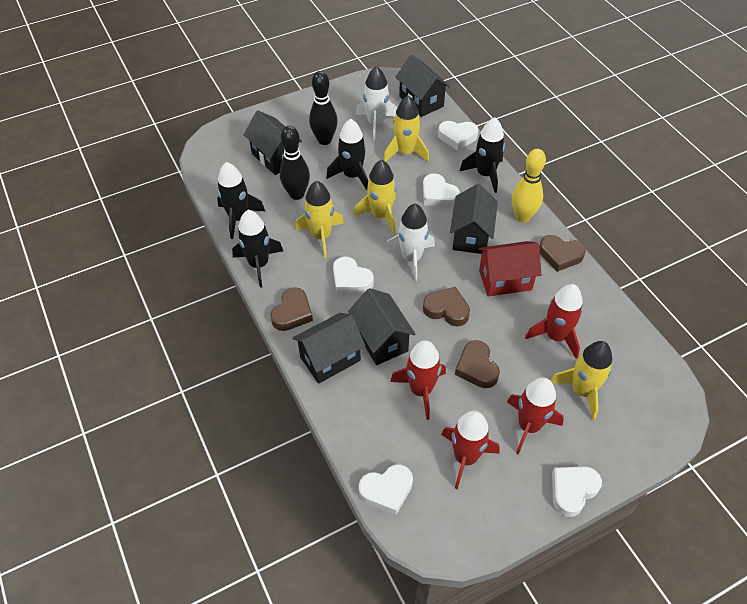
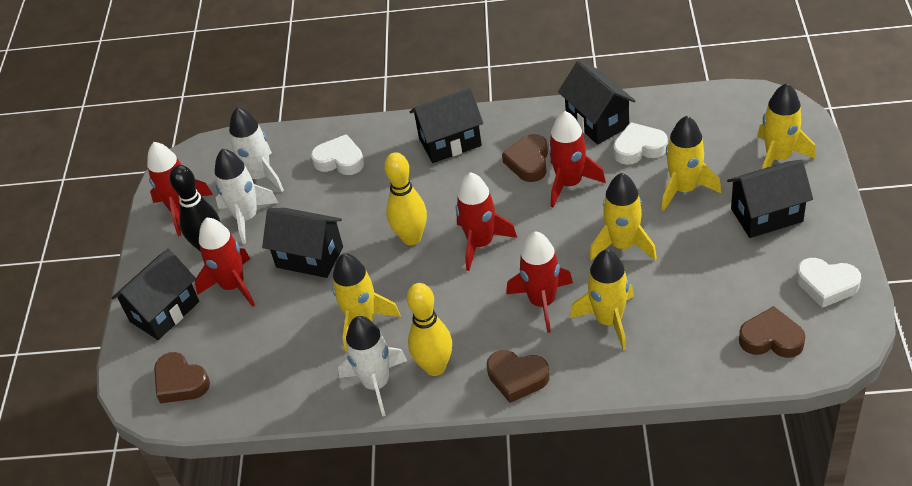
black bowling pin: 2 -> 1
black rocket: 4 -> 0
red house: 1 -> 0
red rocket: 4 -> 5
white heart: 5 -> 3
white rocket: 2 -> 3
yellow bowling pin: 1 -> 2
yellow rocket: 4 -> 5

